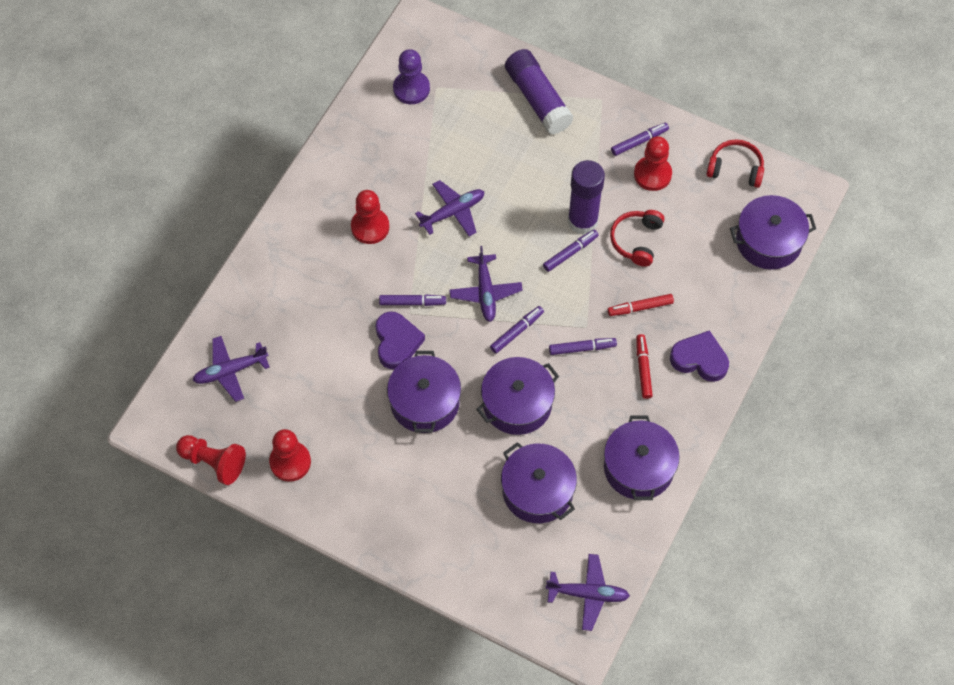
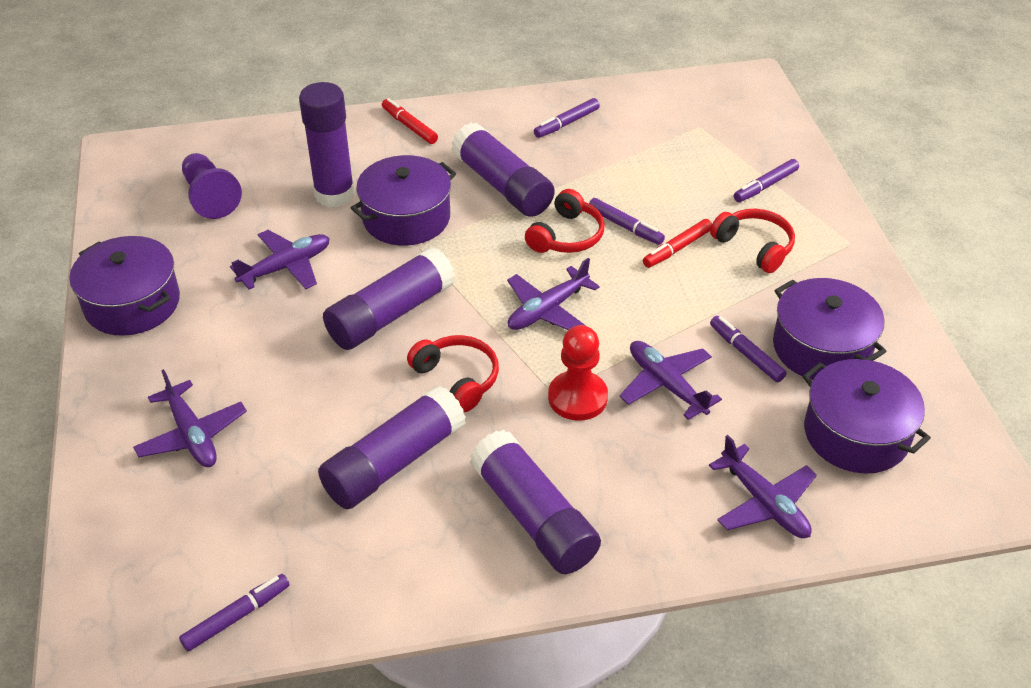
purple glue stick: 2 -> 5
purple heart: 2 -> 0
purple plane: 4 -> 5
purple pot: 5 -> 4
red headphones: 2 -> 3
red pawn: 4 -> 1

